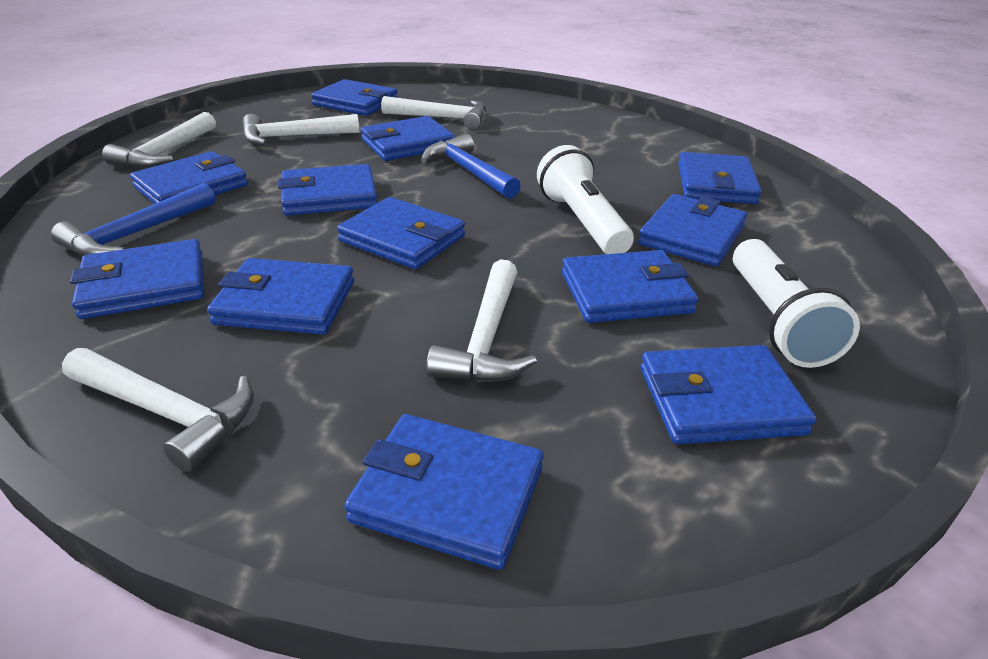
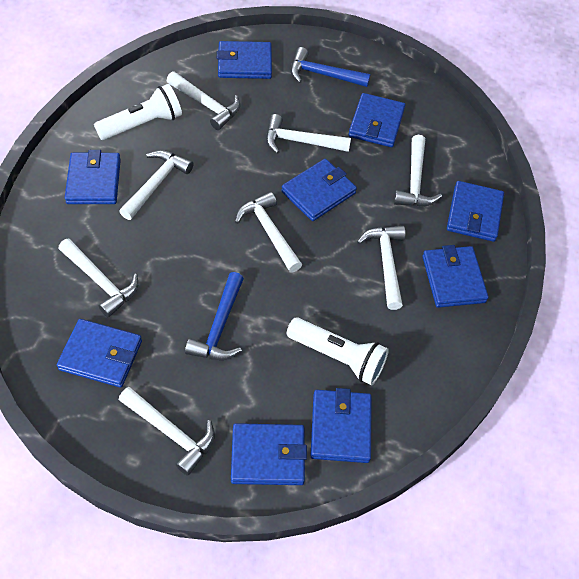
blue wallet: 12 -> 9
white hammer: 5 -> 8

